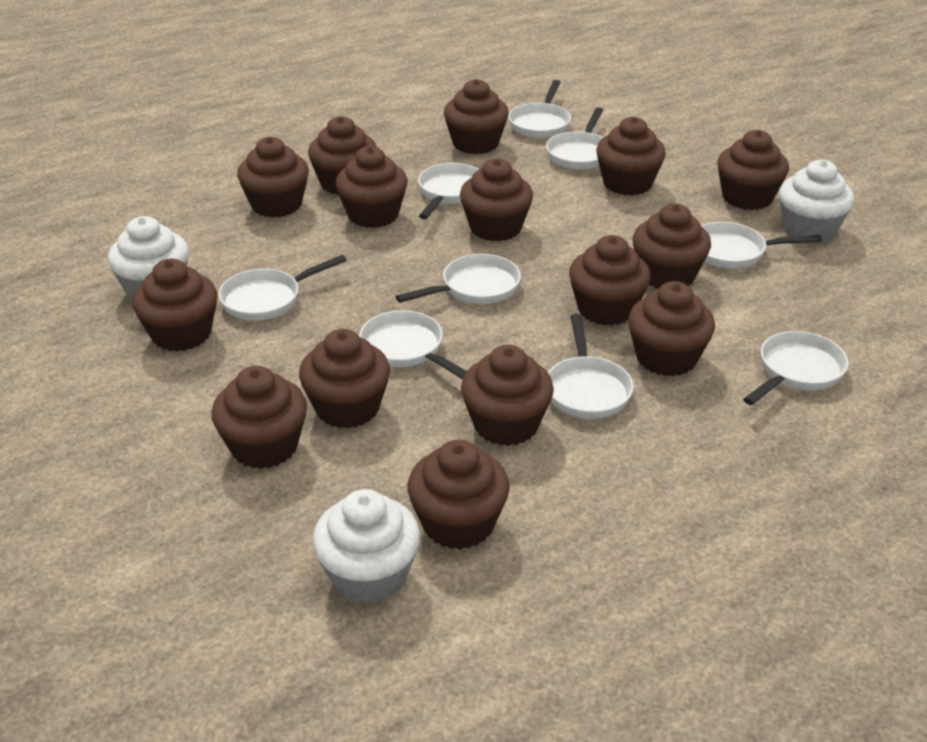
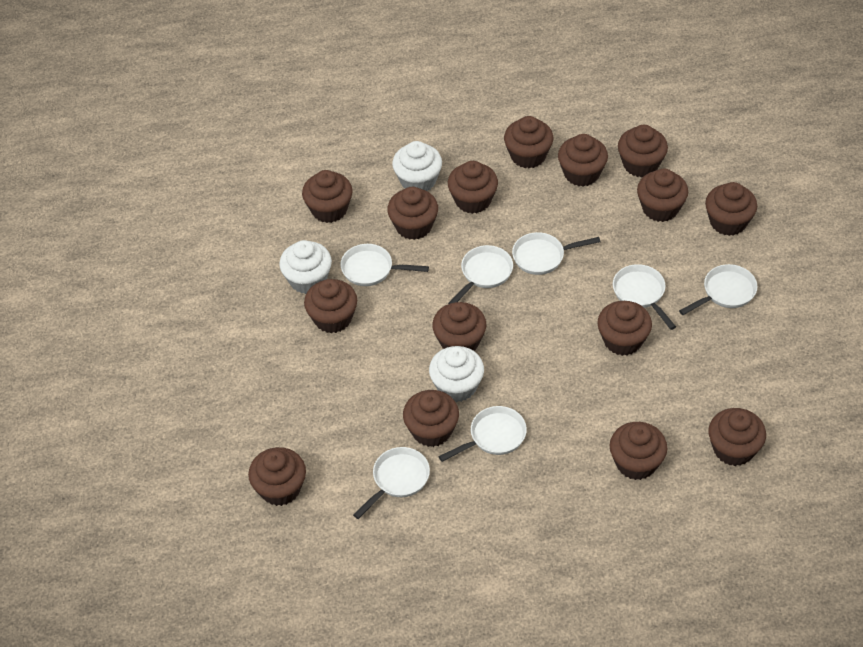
white pan: 9 -> 7

